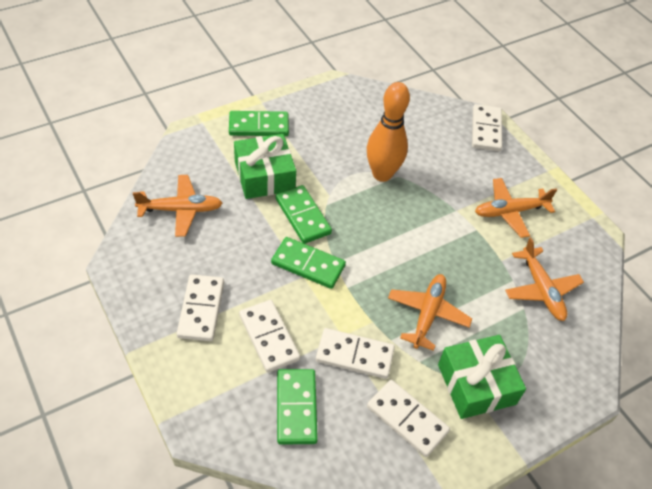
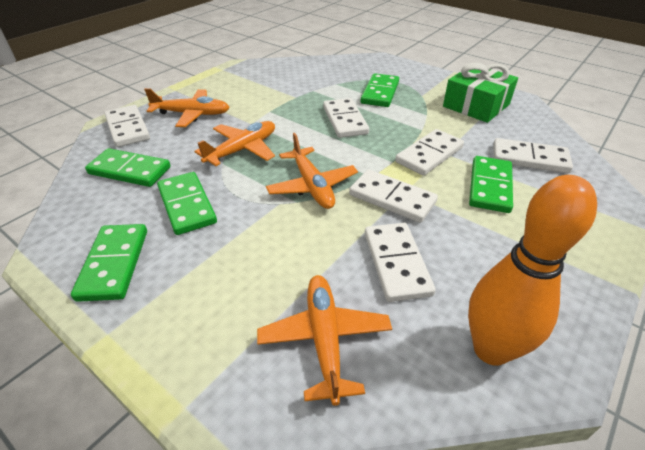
green domino: 4 -> 5
green gift: 2 -> 1
white domino: 5 -> 6

